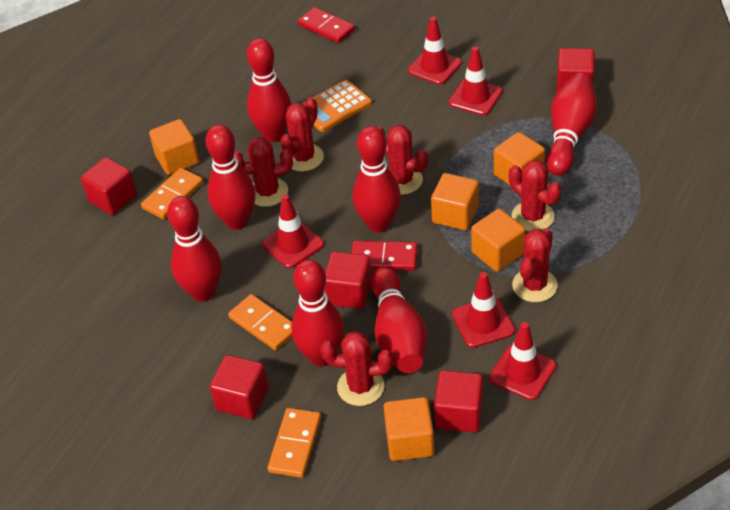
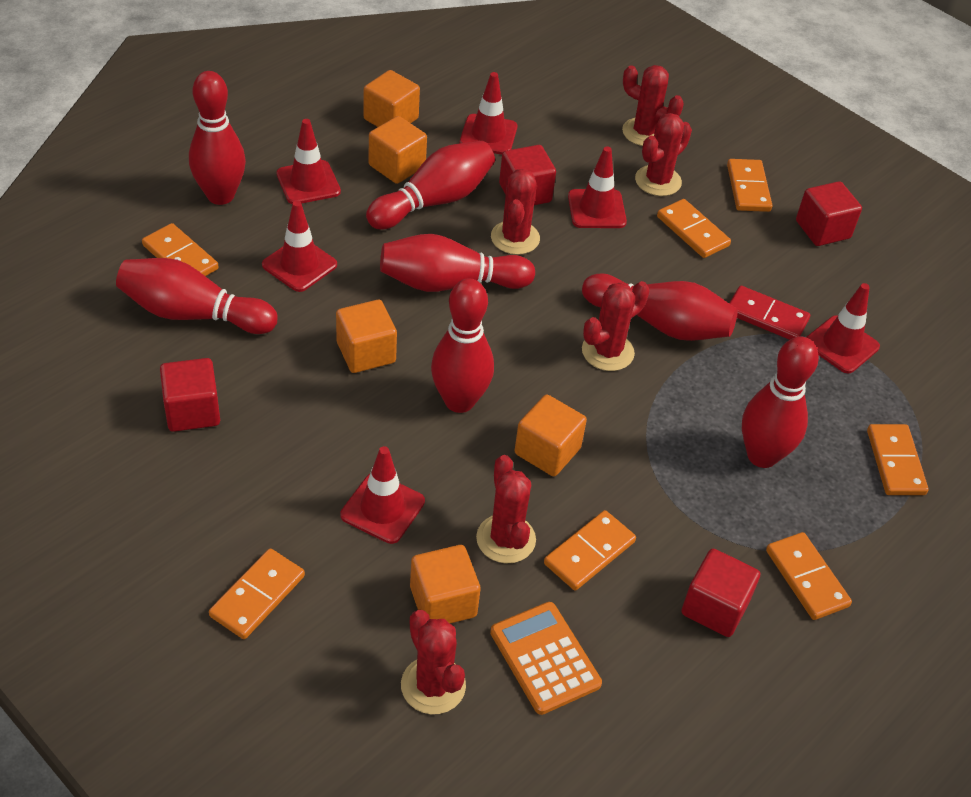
orange domino: 3 -> 7
red cube: 5 -> 4
red domino: 2 -> 1
red traffic cone: 5 -> 6

